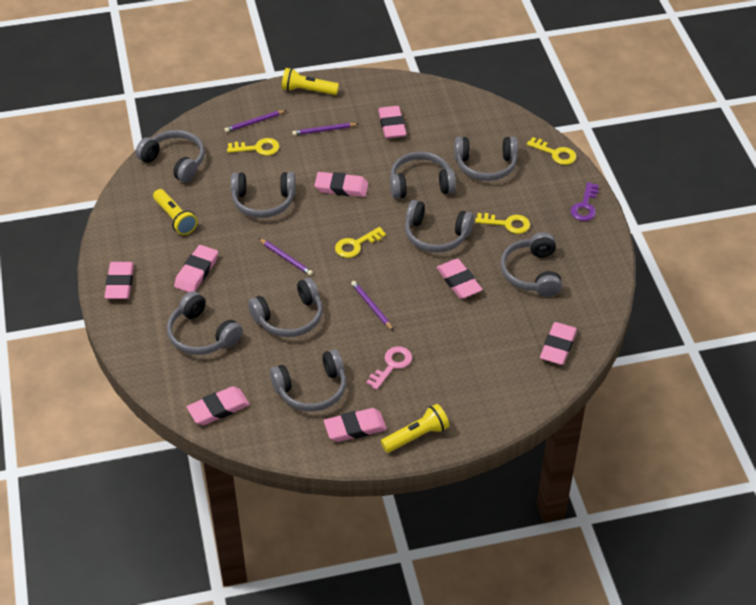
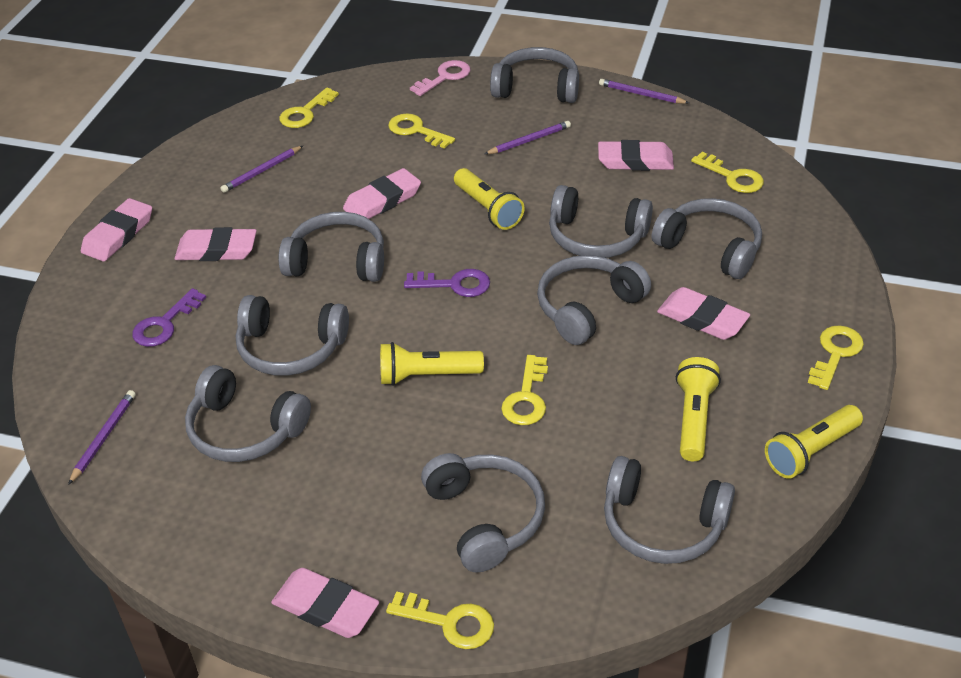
pink eraser: 8 -> 6
purple key: 1 -> 2
yellow flashlight: 3 -> 4
yellow key: 4 -> 6

